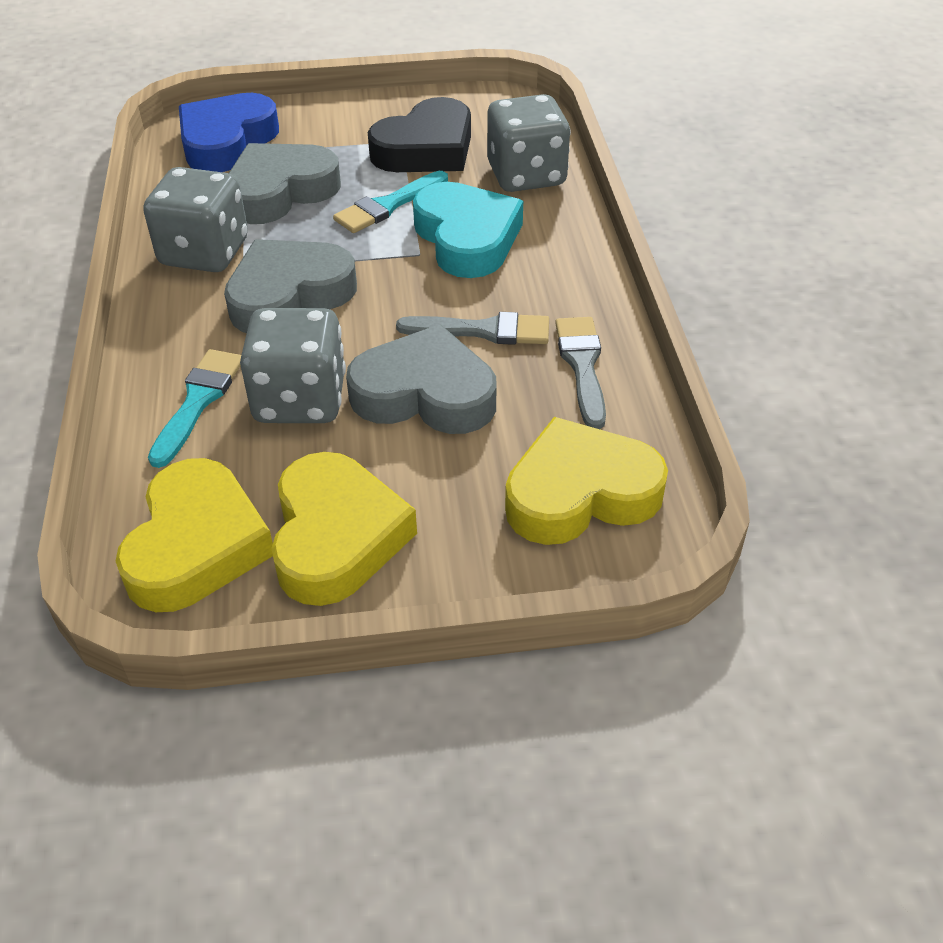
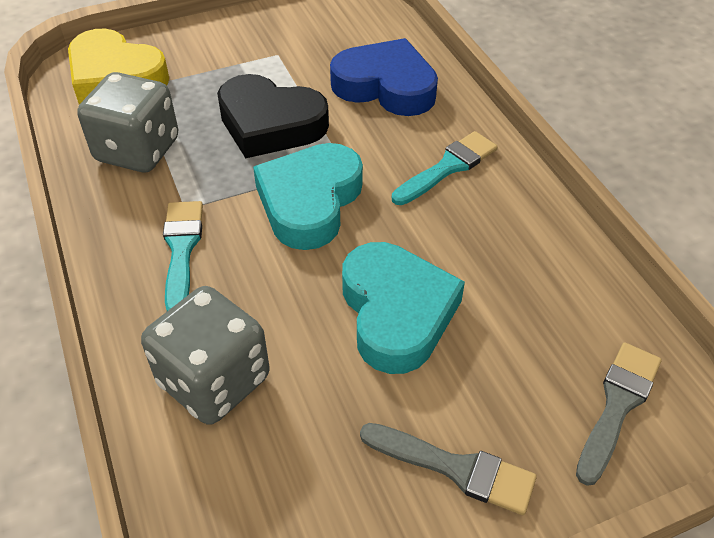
grey dice: 3 -> 2
grey heart: 3 -> 0
turquoise heart: 1 -> 2
yellow heart: 3 -> 1

